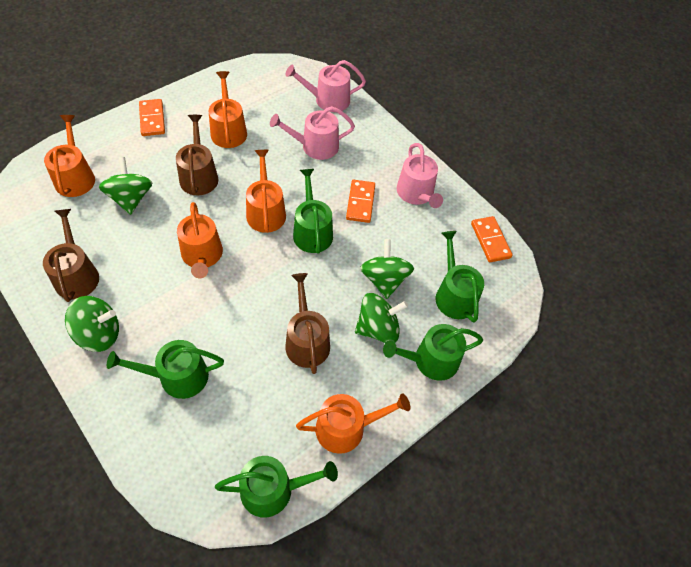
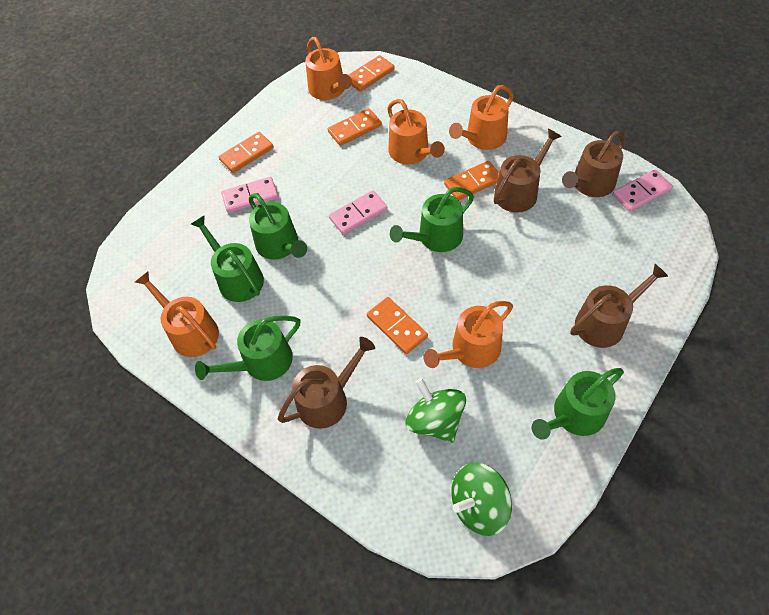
brown watering can: 3 -> 4
green spinning top: 4 -> 2
orange domino: 3 -> 5
pink domino: 0 -> 3
pink watering can: 3 -> 0

